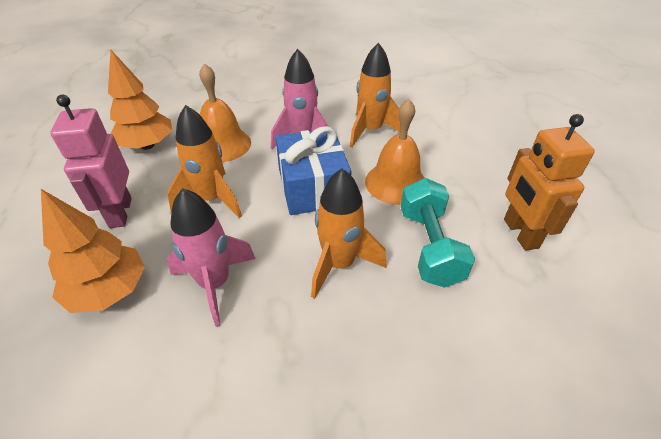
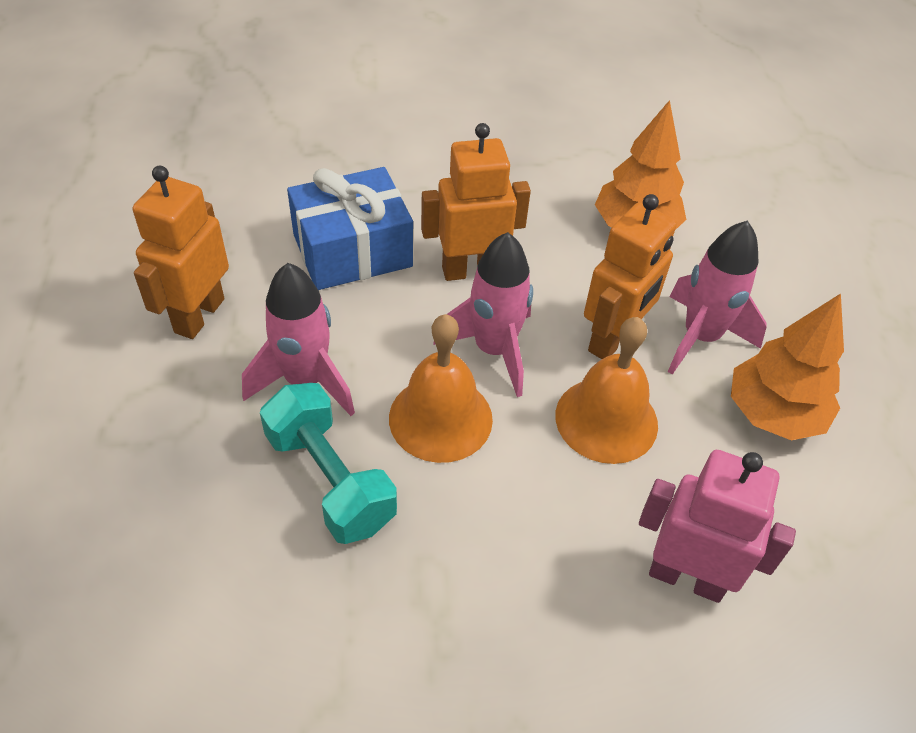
orange robot: 1 -> 3
orange rocket: 3 -> 0
pink rocket: 2 -> 3

